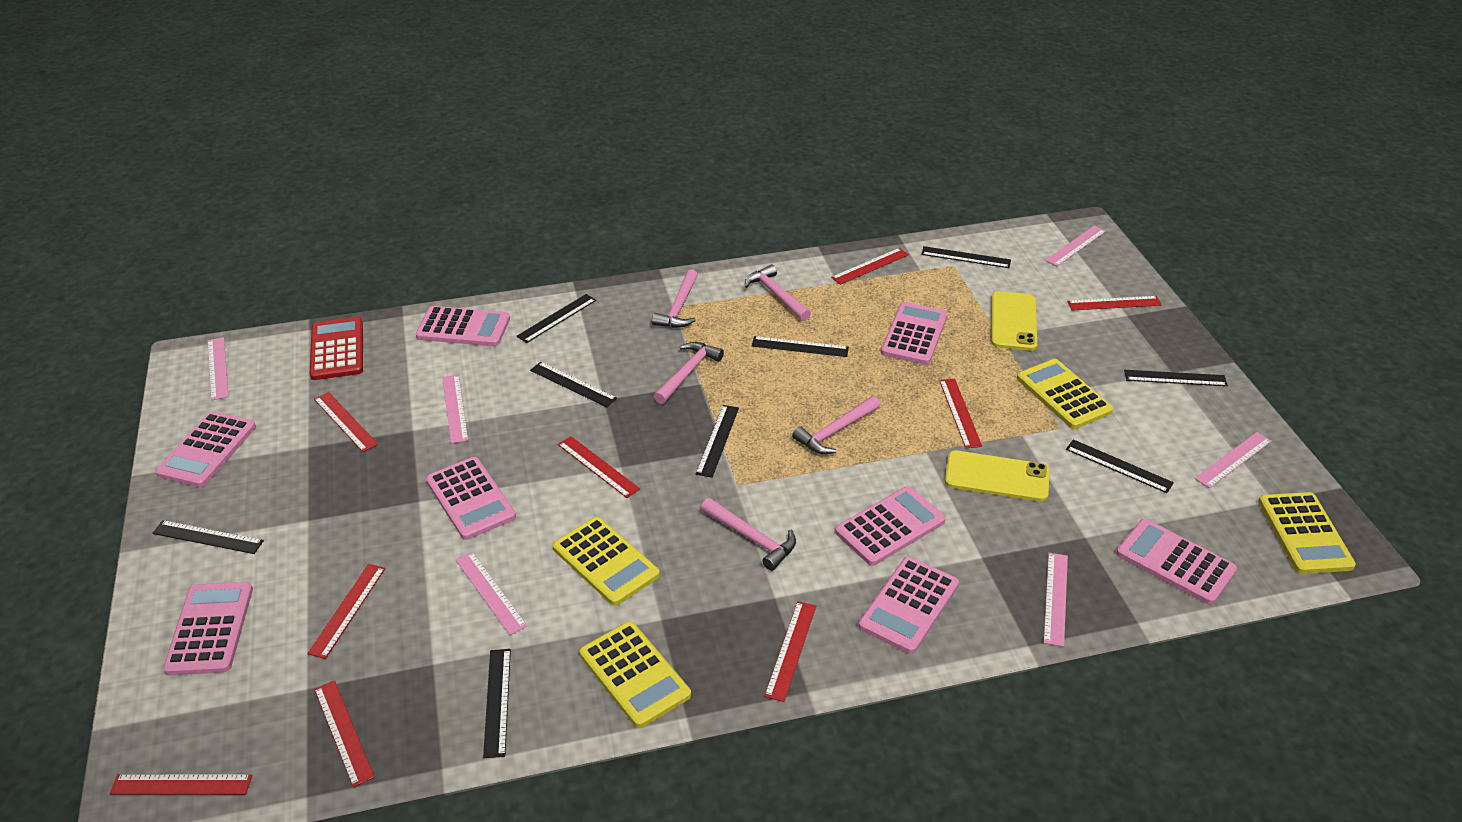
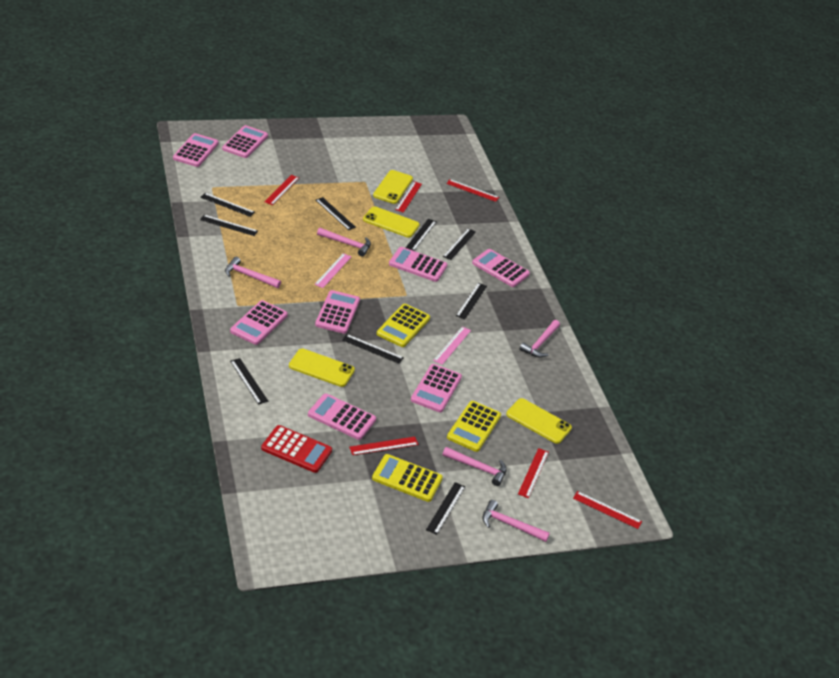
pink ruler: 6 -> 2
red ruler: 9 -> 6
yellow calculator: 4 -> 3
yellow phone: 2 -> 4

